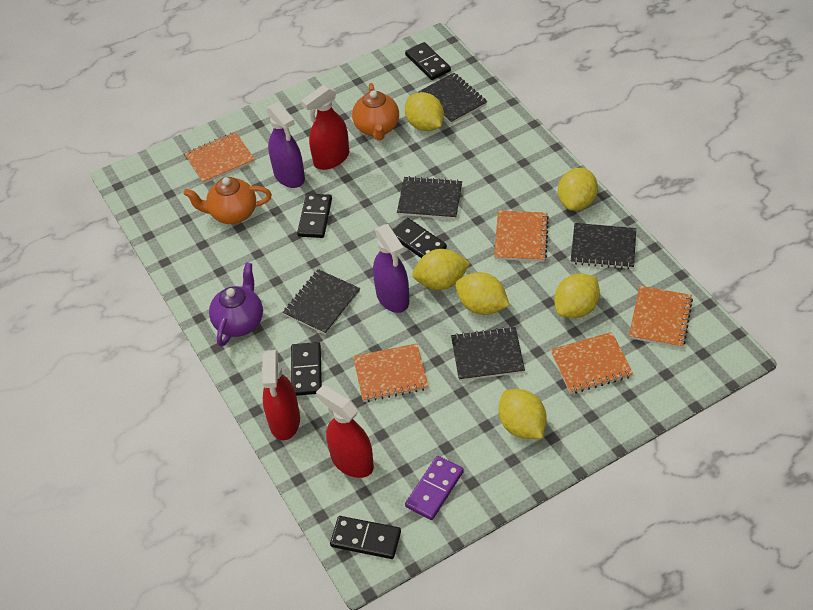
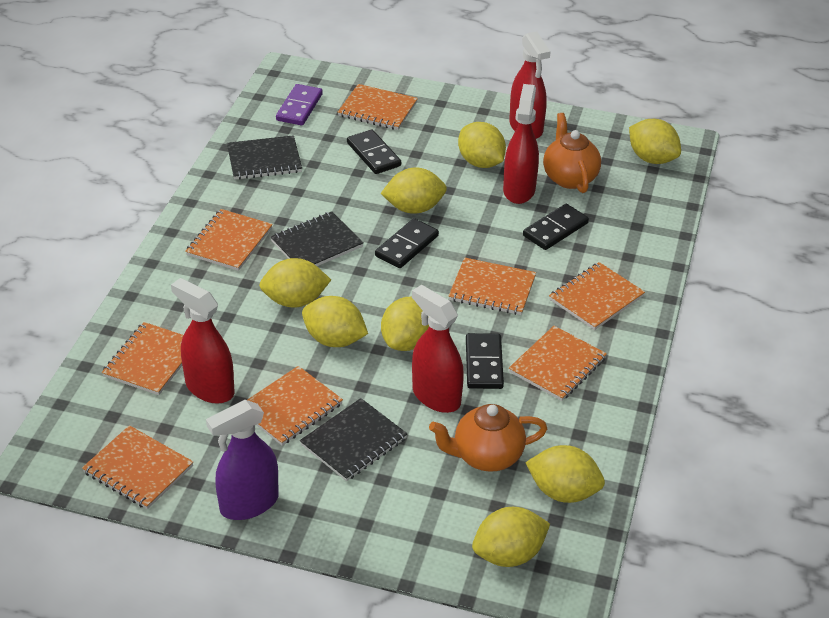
black domino: 5 -> 4
black notebook: 5 -> 3
orange notebook: 5 -> 8
purple spray bottle: 2 -> 1
purple teapot: 1 -> 0
red spray bottle: 3 -> 4
yellow lemon: 6 -> 8

